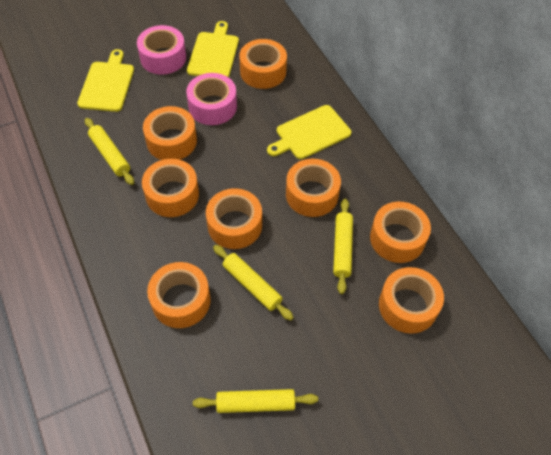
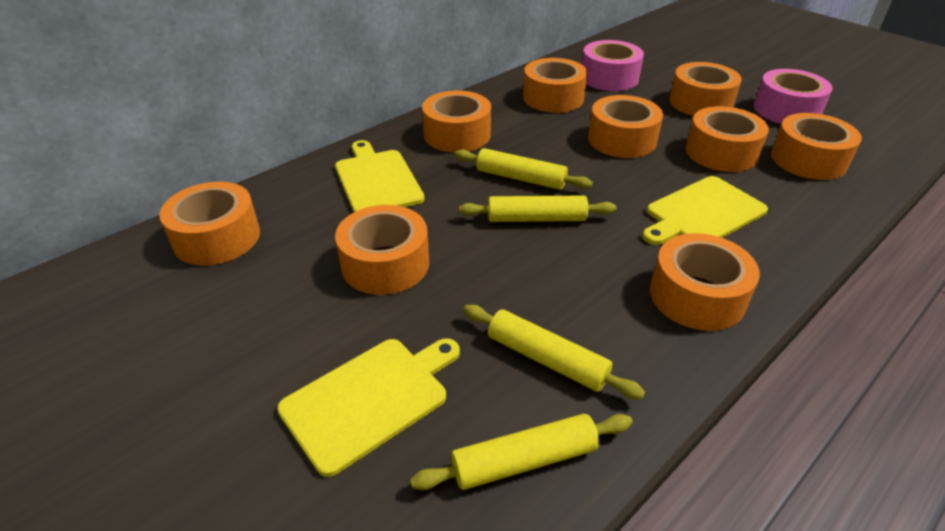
orange tape: 8 -> 9

